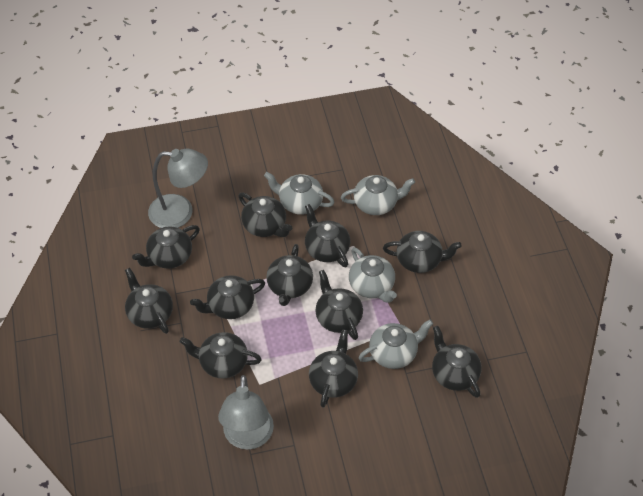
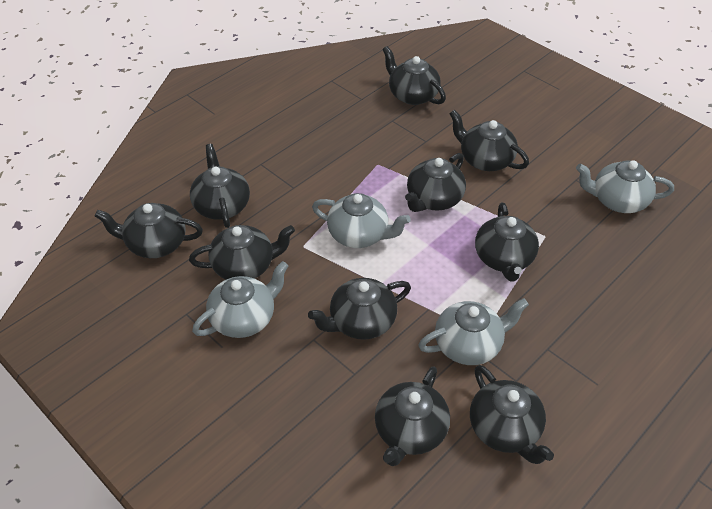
black teapot: 11 -> 10
grey lamp: 2 -> 0

